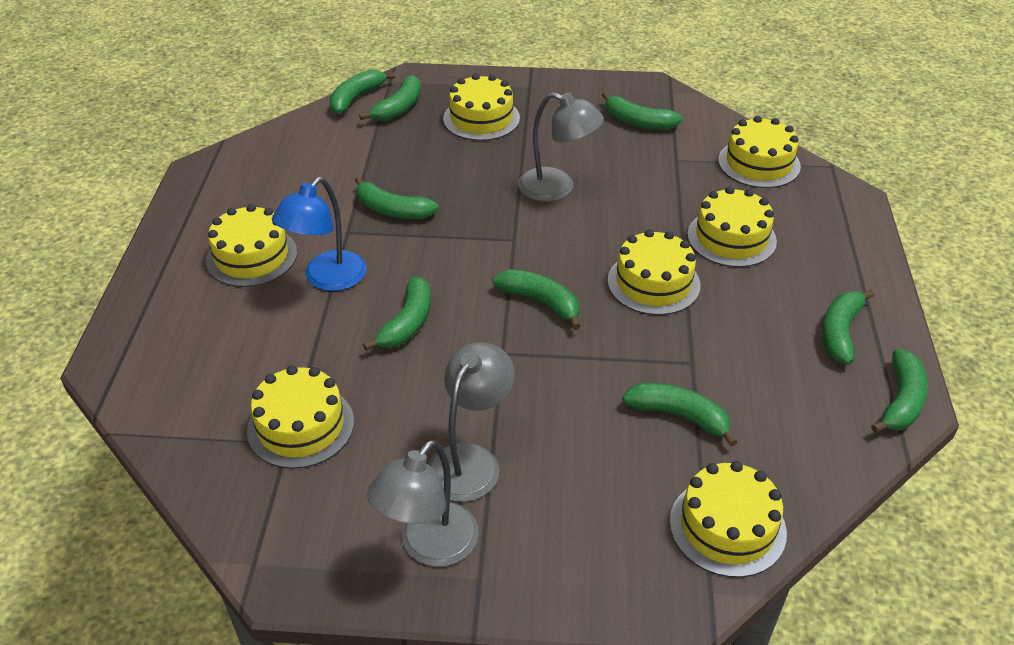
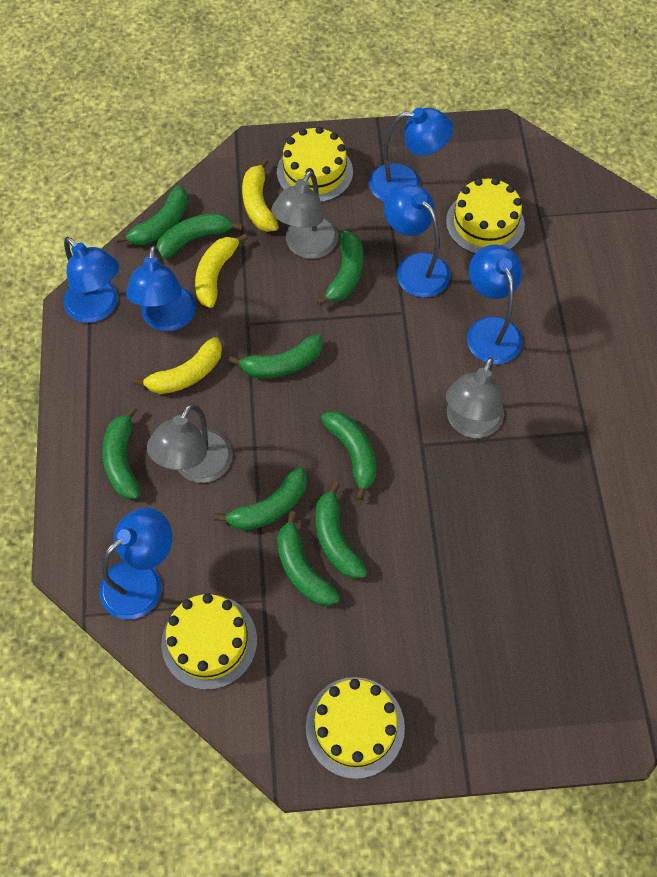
blue lamp: 1 -> 6
yellow banana: 0 -> 3
yellow cake: 7 -> 4

